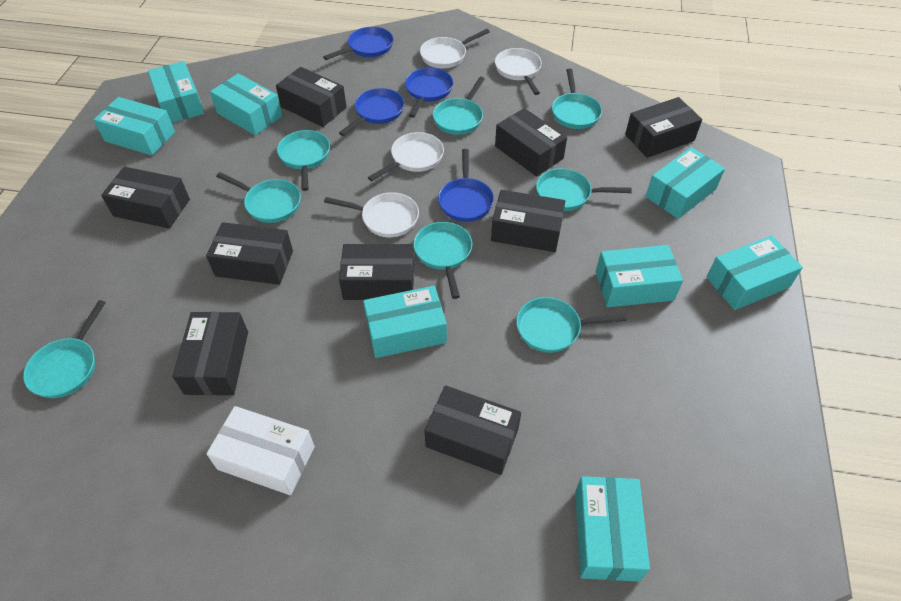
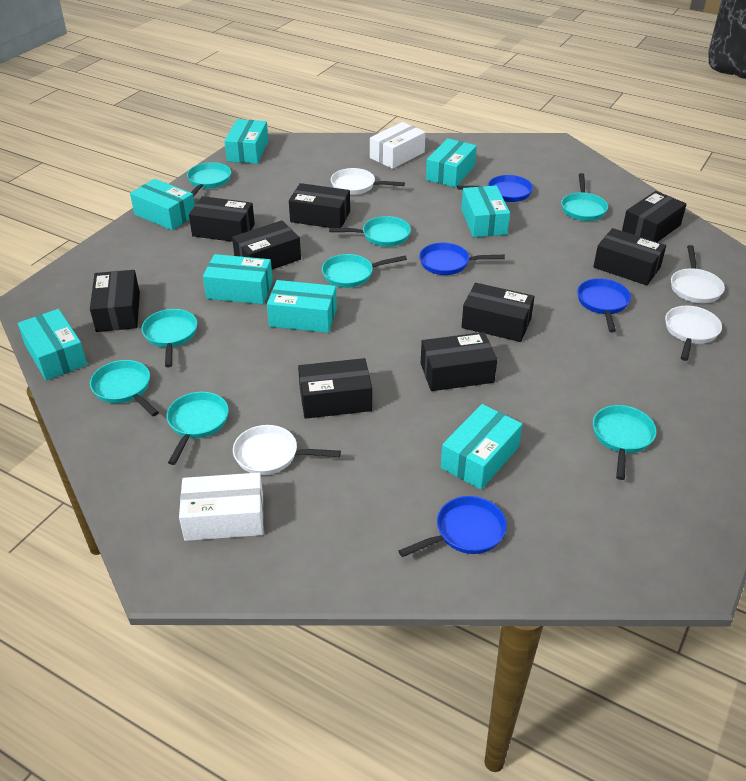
white box: 1 -> 2

